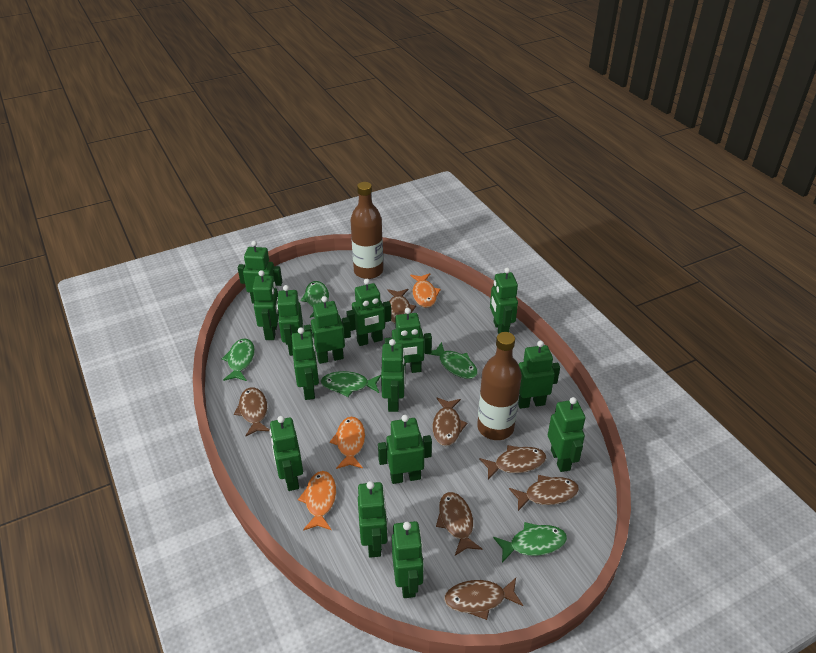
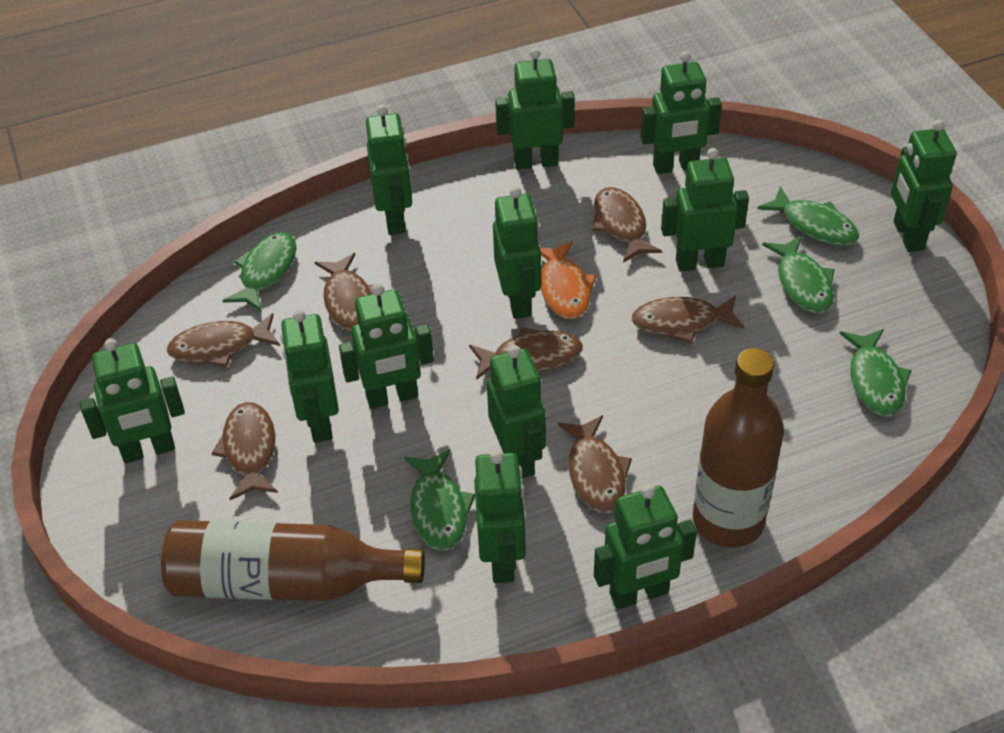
green robot: 15 -> 12
orange fish: 3 -> 1

